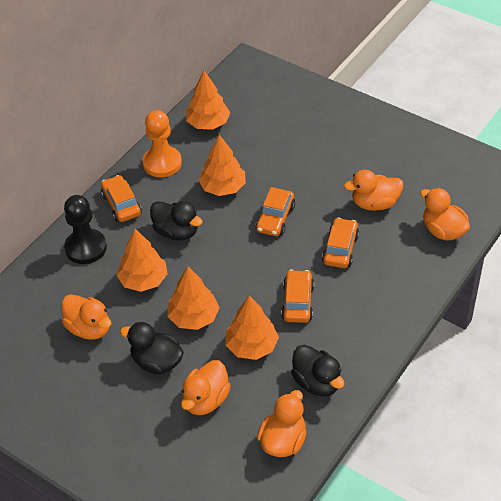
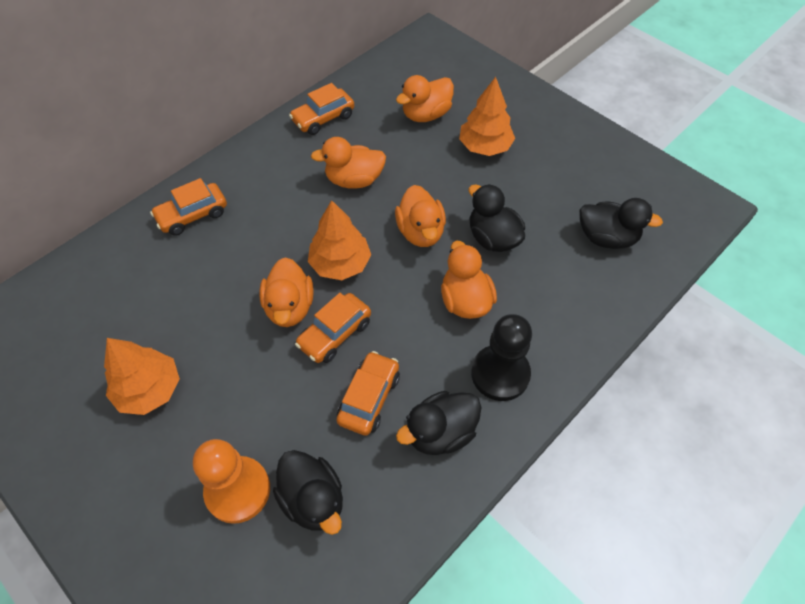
black duck: 3 -> 4
orange tree: 5 -> 3

